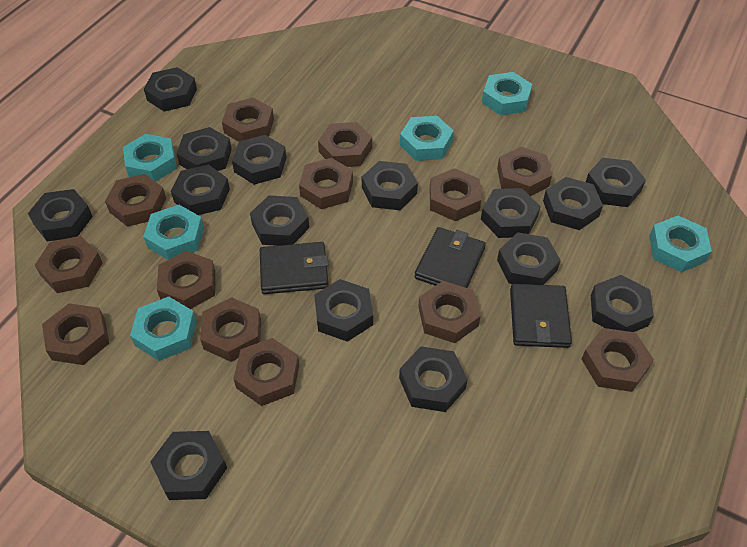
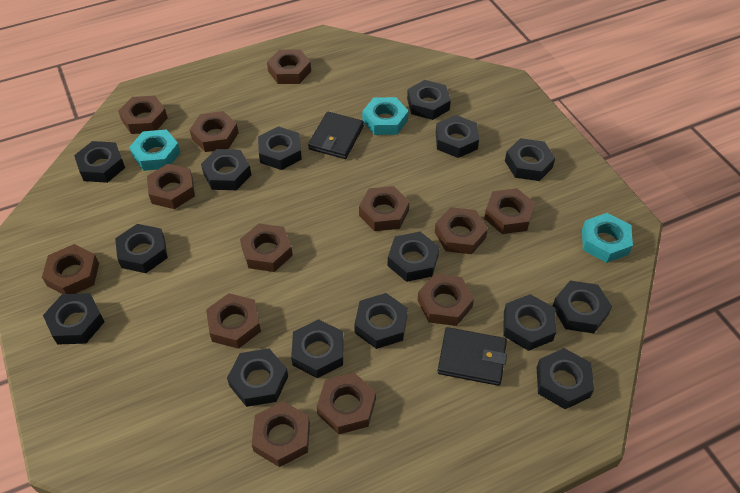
black wallet: 3 -> 2
turquoise nut: 6 -> 3

